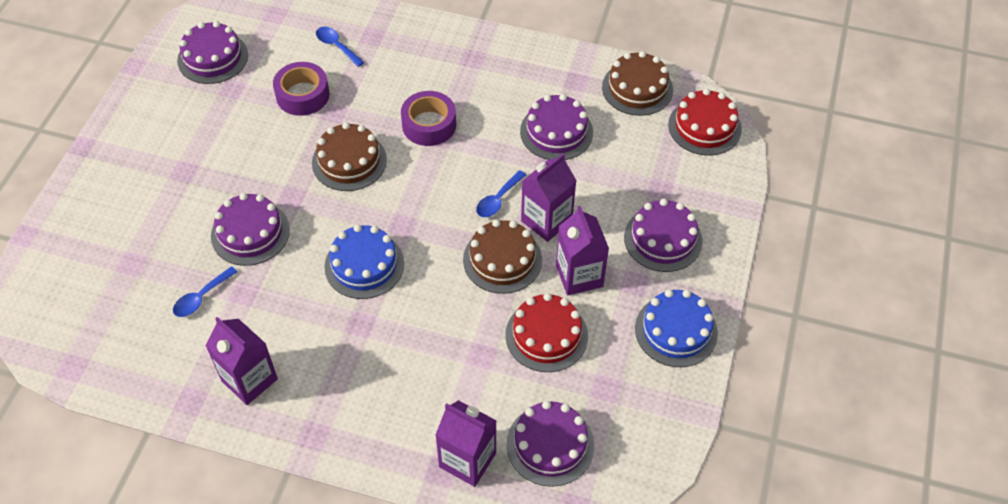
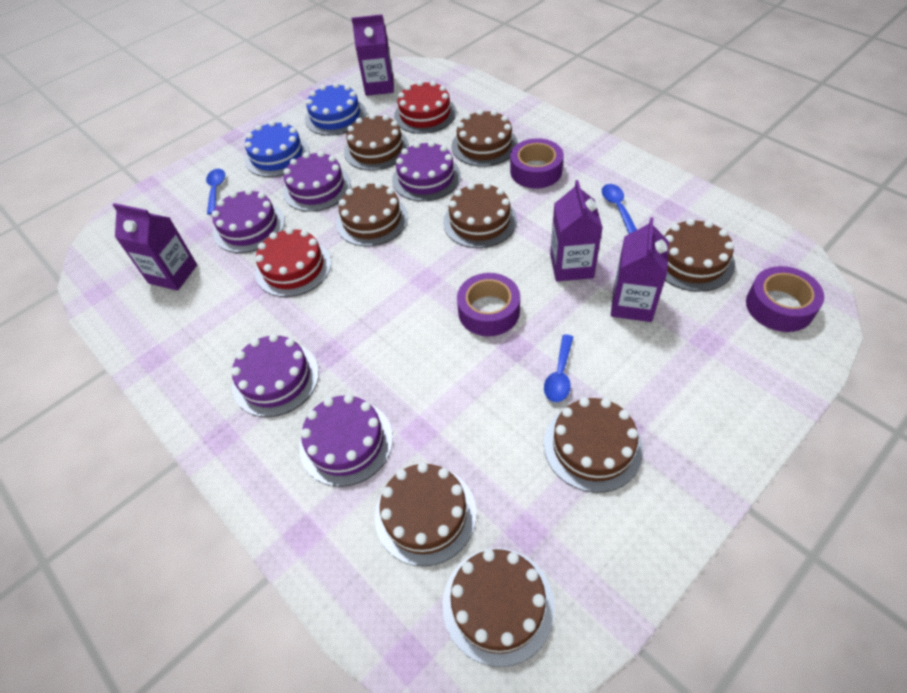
brown cake: 3 -> 8
purple tape: 2 -> 3

